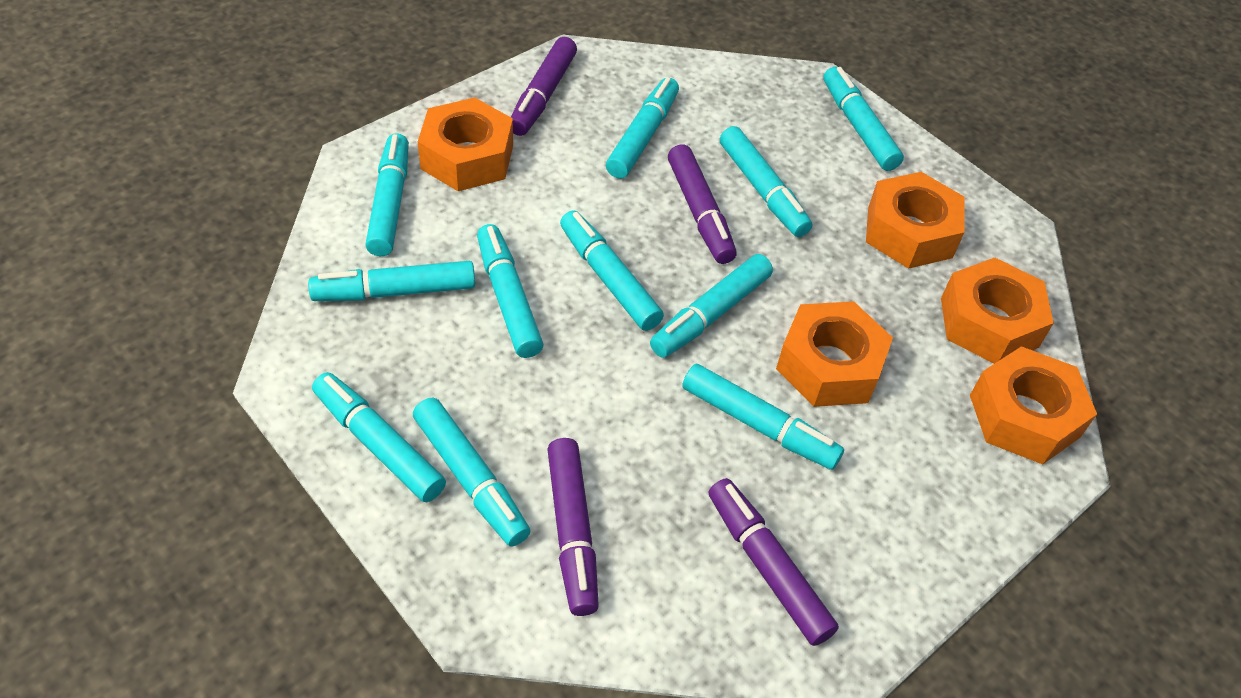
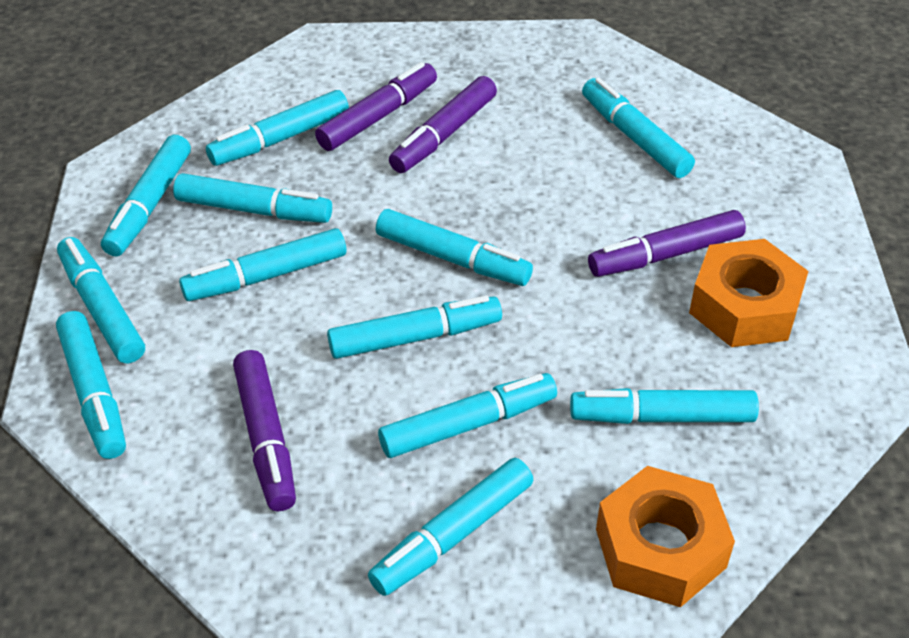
orange nut: 5 -> 2
turquoise marker: 11 -> 12

